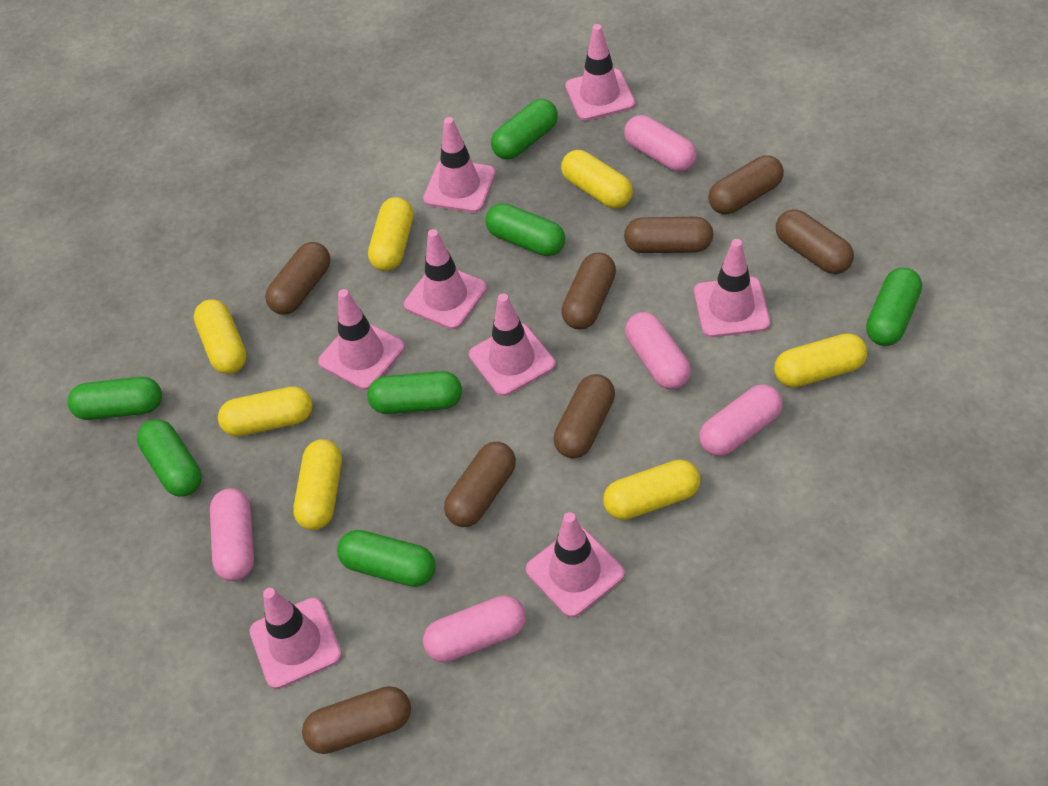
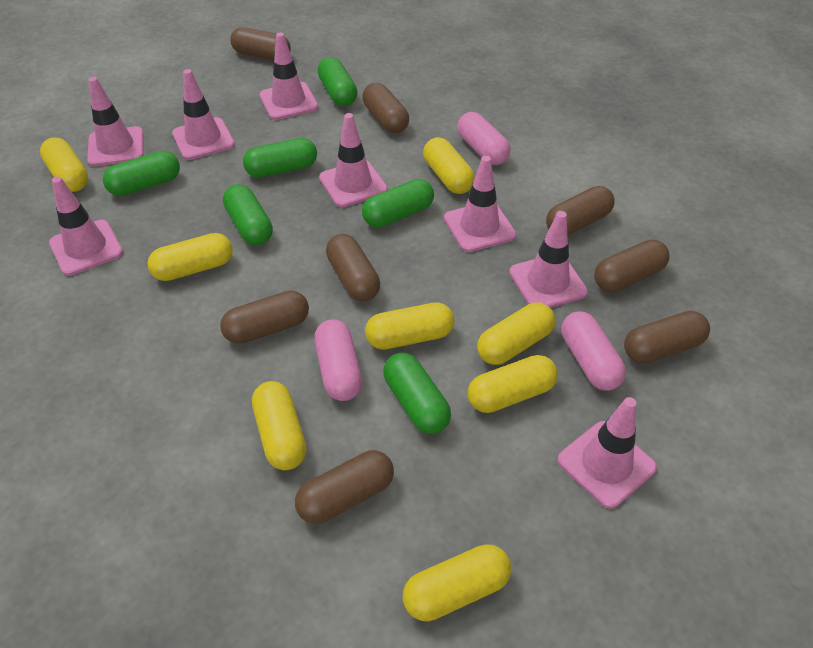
green capsule: 7 -> 6
pink capsule: 5 -> 3
yellow capsule: 7 -> 8

